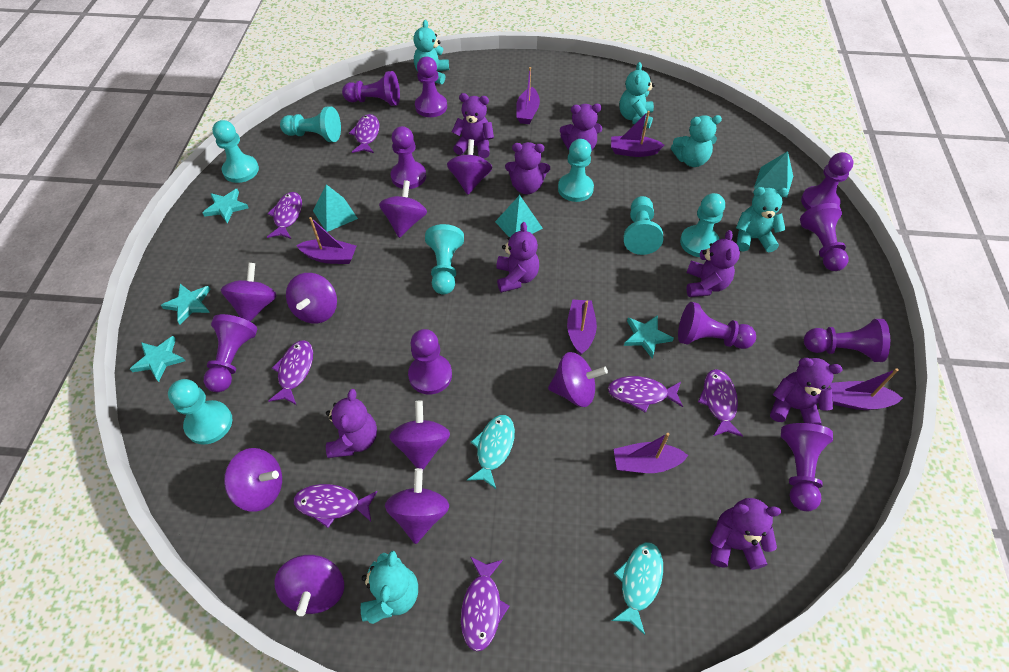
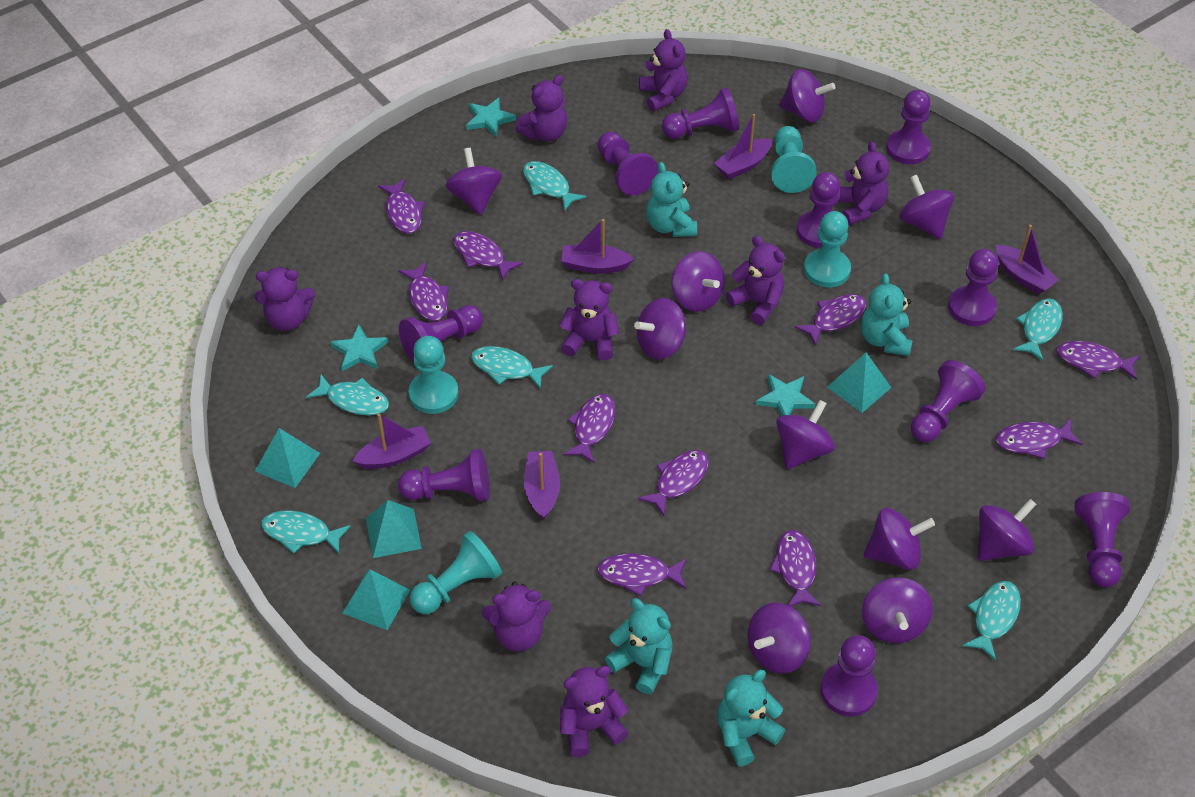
purple boat: 6 -> 5
purple fish: 7 -> 10
purple spinning top: 9 -> 10
turquoise fish: 2 -> 6
turquoise pawn: 7 -> 4
turquoise pyramid: 3 -> 4
turquoise star: 4 -> 3
turquoise teddy bear: 5 -> 4

